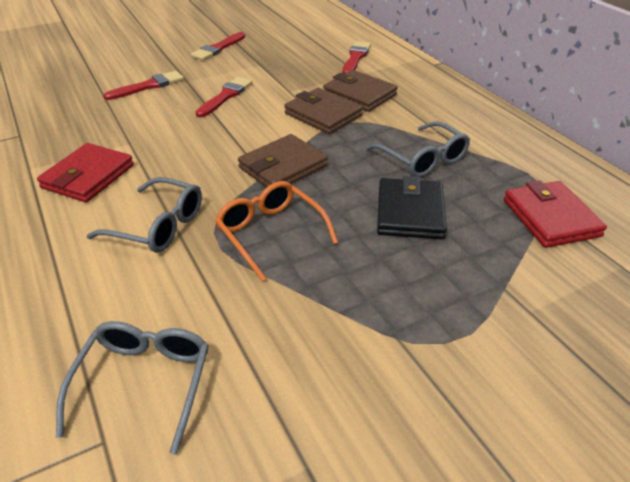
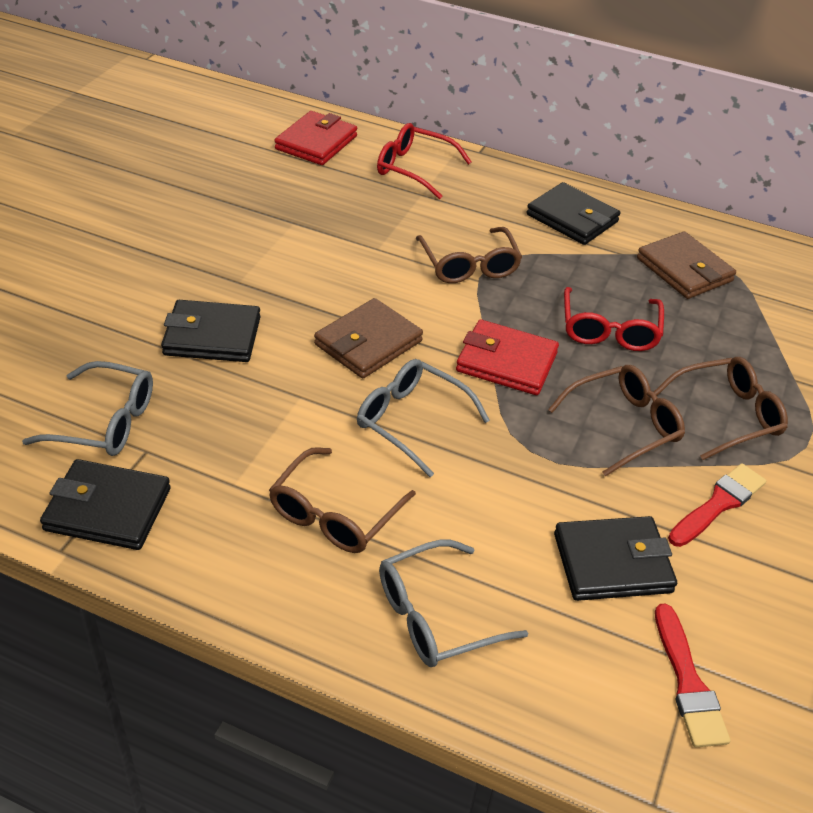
black wallet: 1 -> 4
brown glasses: 0 -> 4
brown wallet: 3 -> 2
orange glasses: 1 -> 0
red brush: 4 -> 2
red glasses: 0 -> 2

